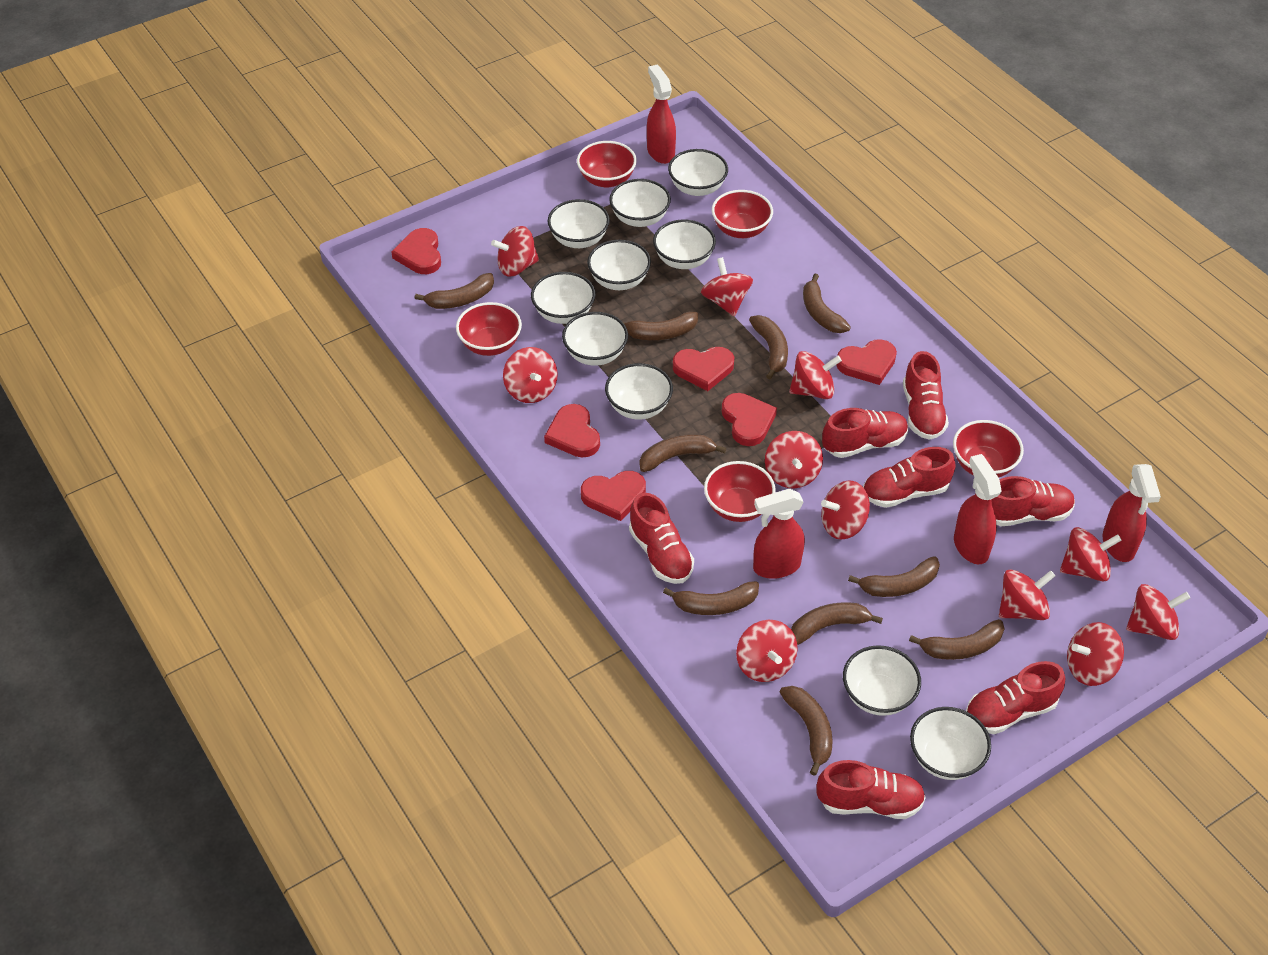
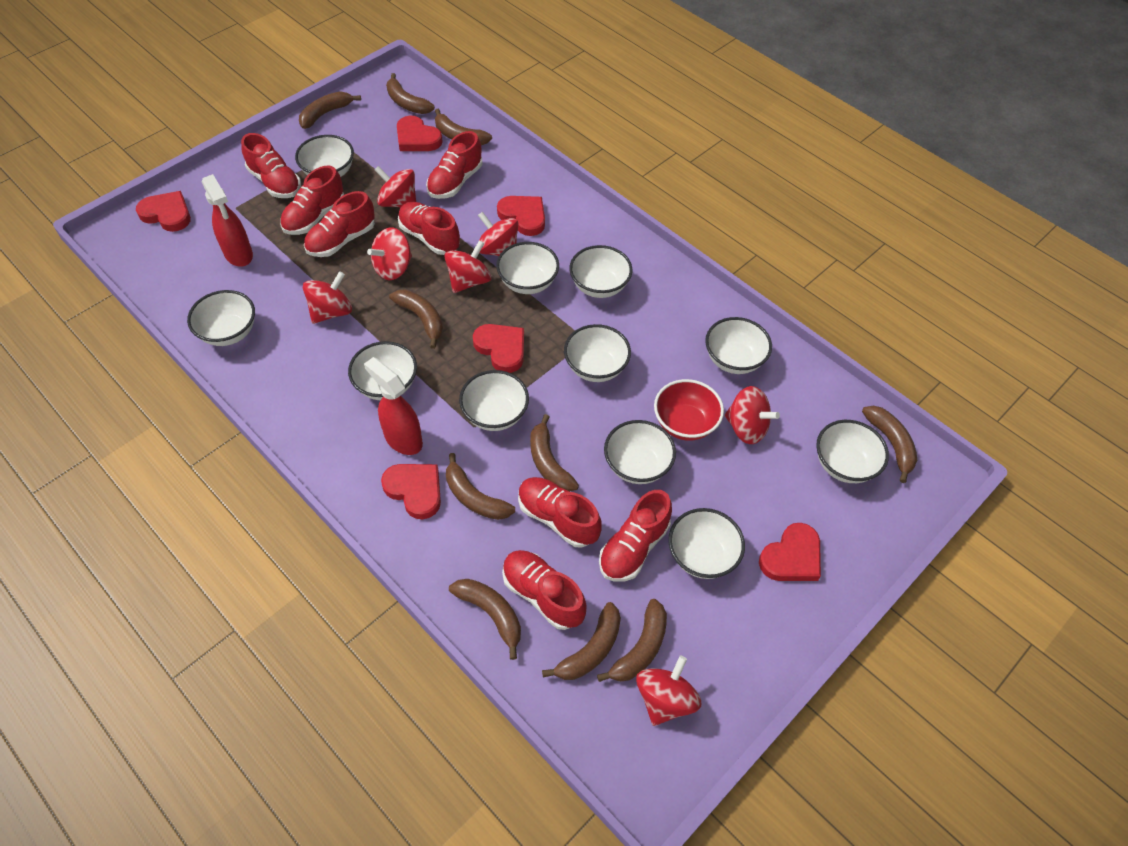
red bowl: 5 -> 1
red shoe: 7 -> 8
red spinning top: 11 -> 7
red spray bottle: 4 -> 2
white bowl: 10 -> 11

